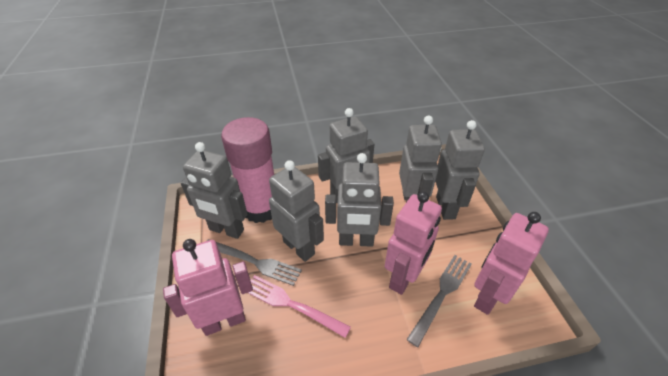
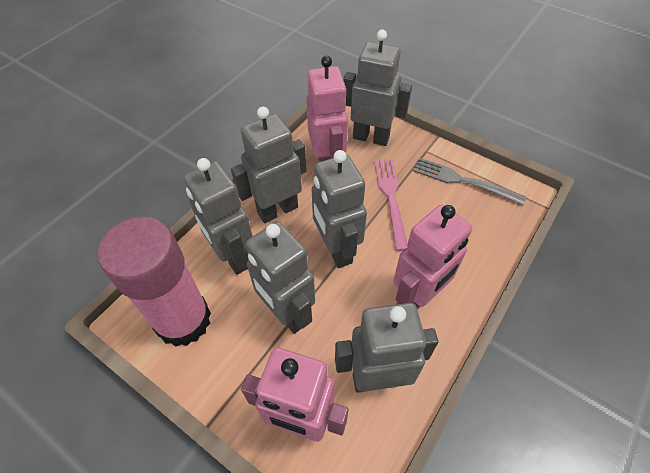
grey fork: 2 -> 1

